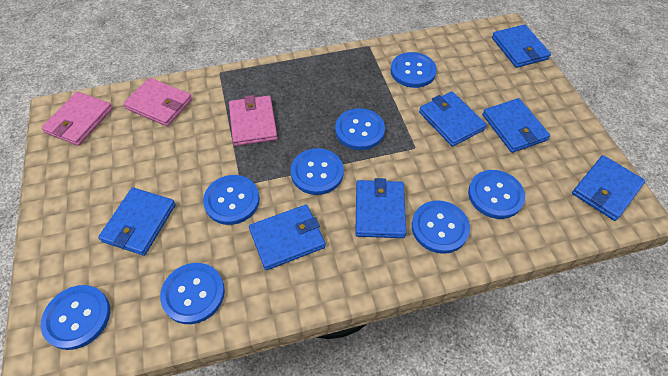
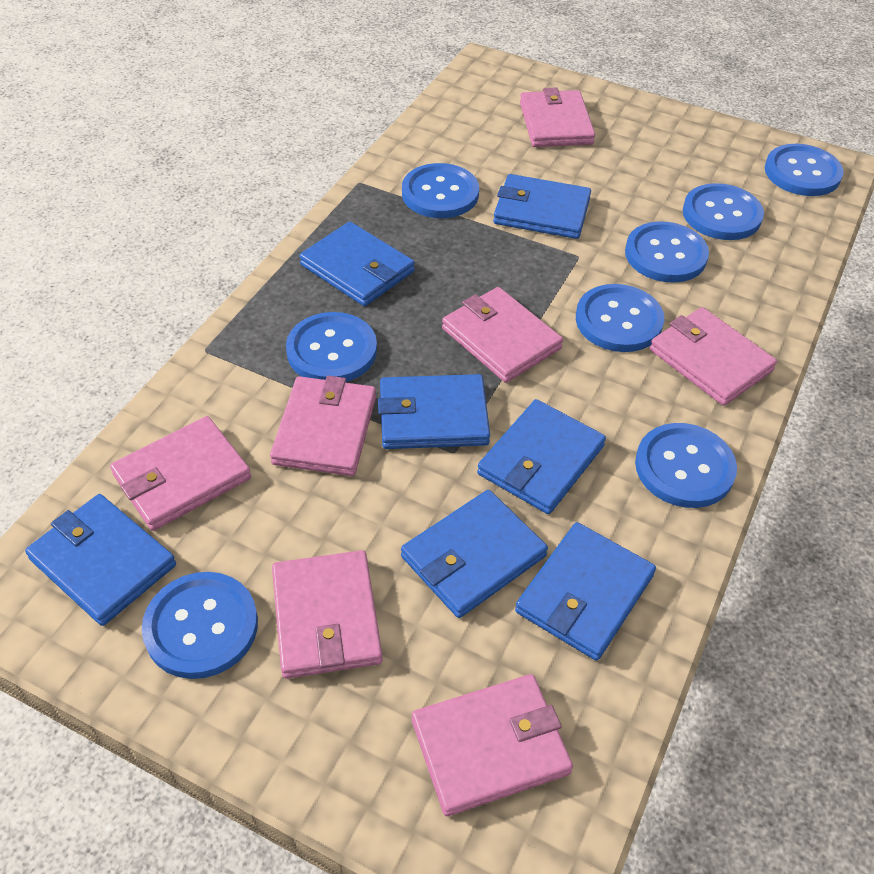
pink wallet: 3 -> 7

